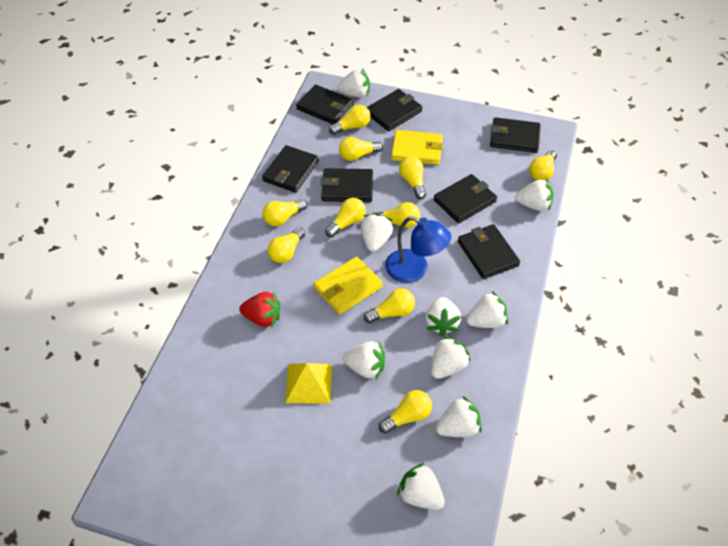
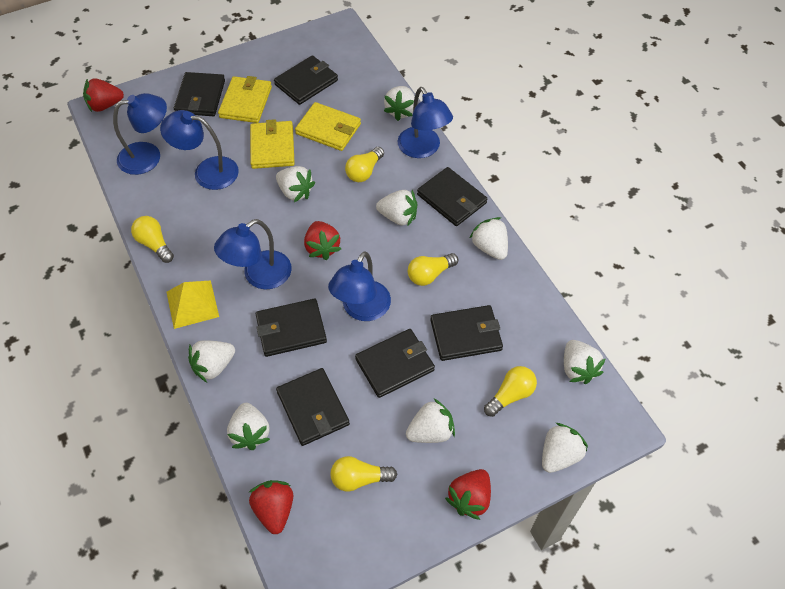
blue lamp: 1 -> 5
red strawberry: 1 -> 4
yellow light bulb: 10 -> 5
yellow wallet: 2 -> 3

